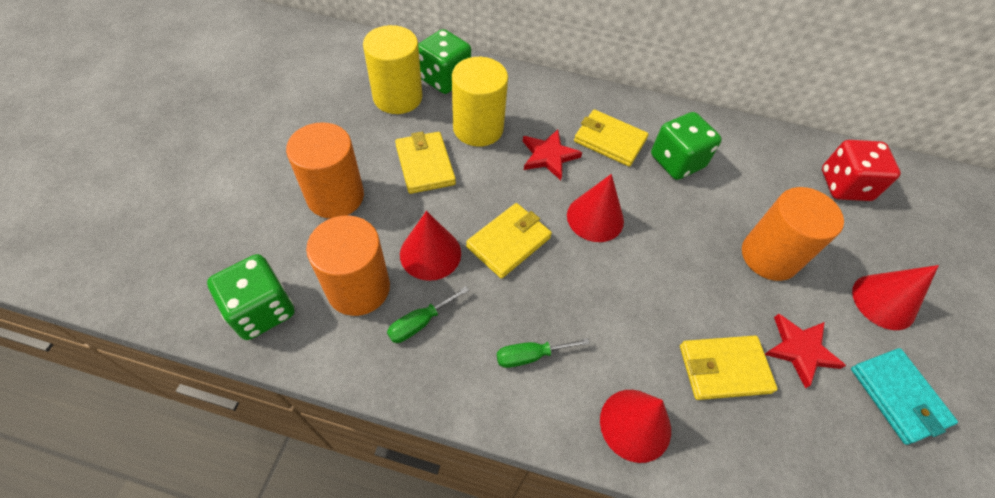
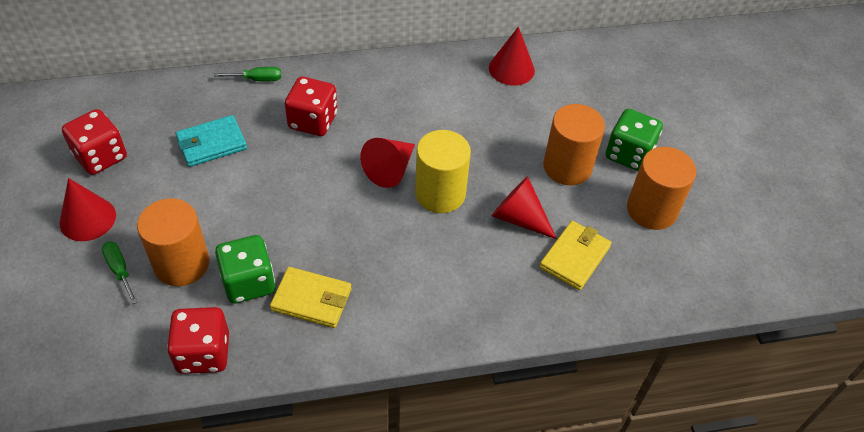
green dice: 3 -> 2
red dice: 1 -> 3
red star: 2 -> 0
yellow cylinder: 2 -> 1
yellow wallet: 4 -> 2

